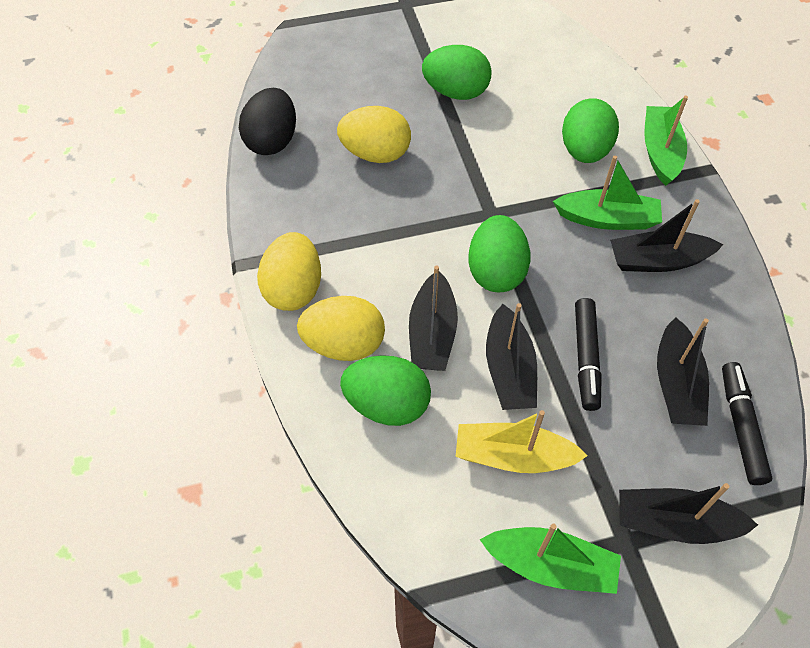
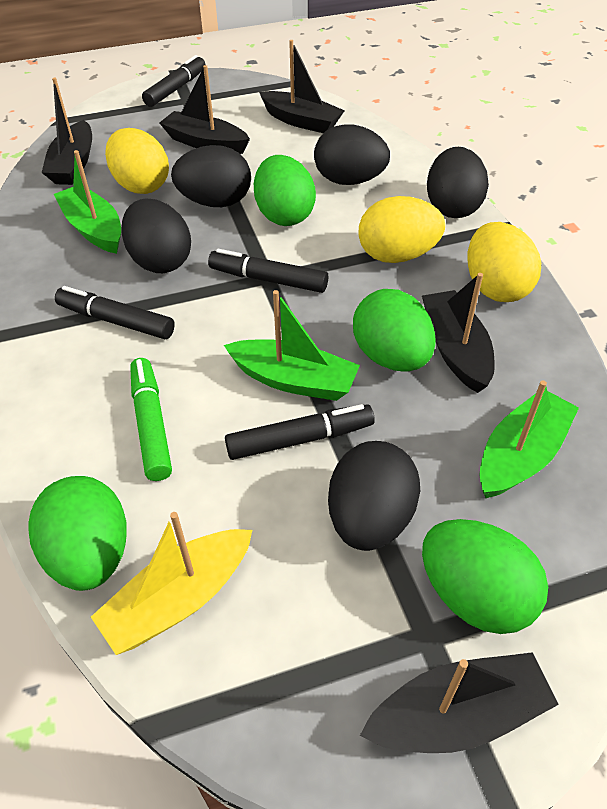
black egg: 1 -> 5
black marker: 2 -> 4
green marker: 0 -> 1

